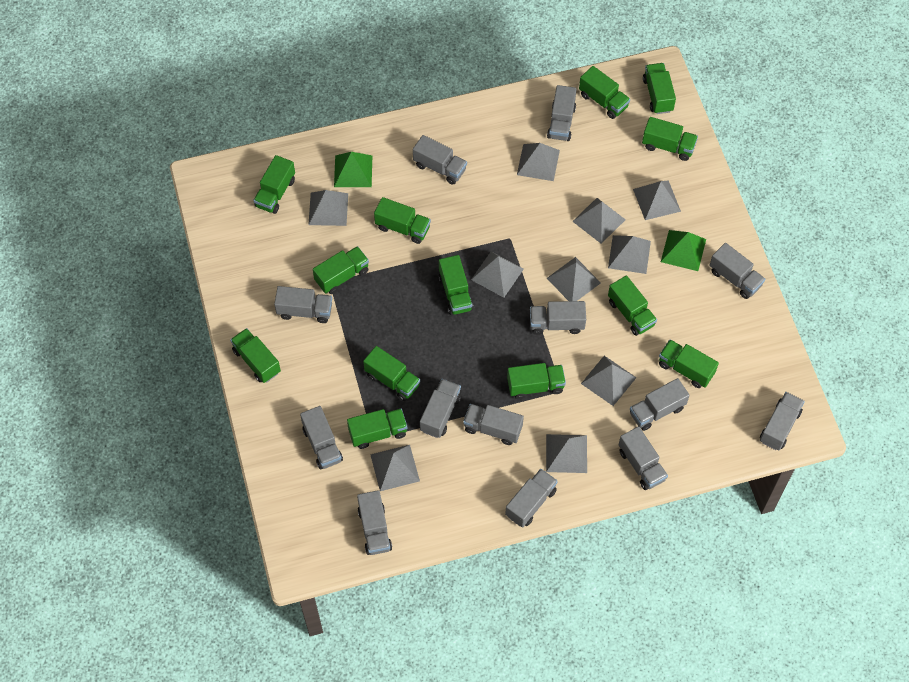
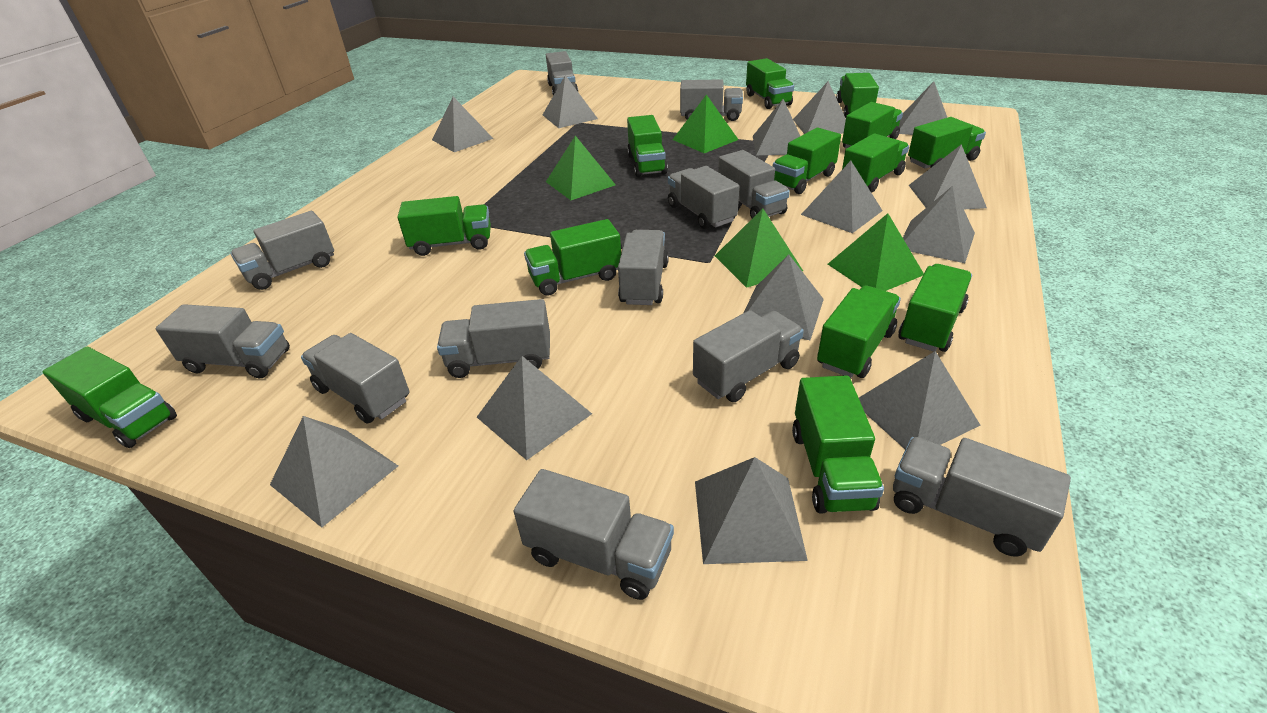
green pyramid: 2 -> 4
grey pyramid: 10 -> 13
grey truck: 13 -> 12

